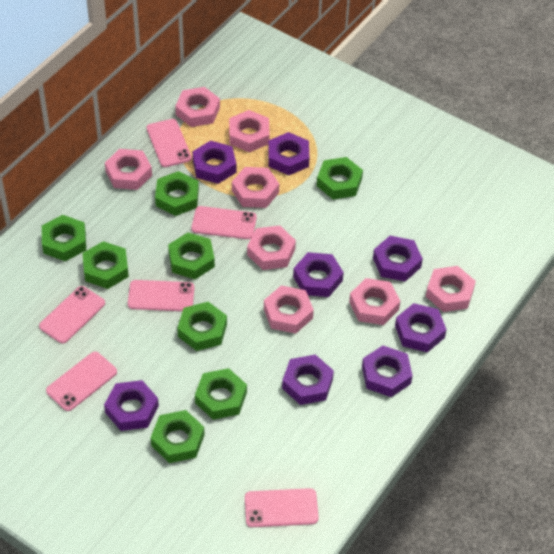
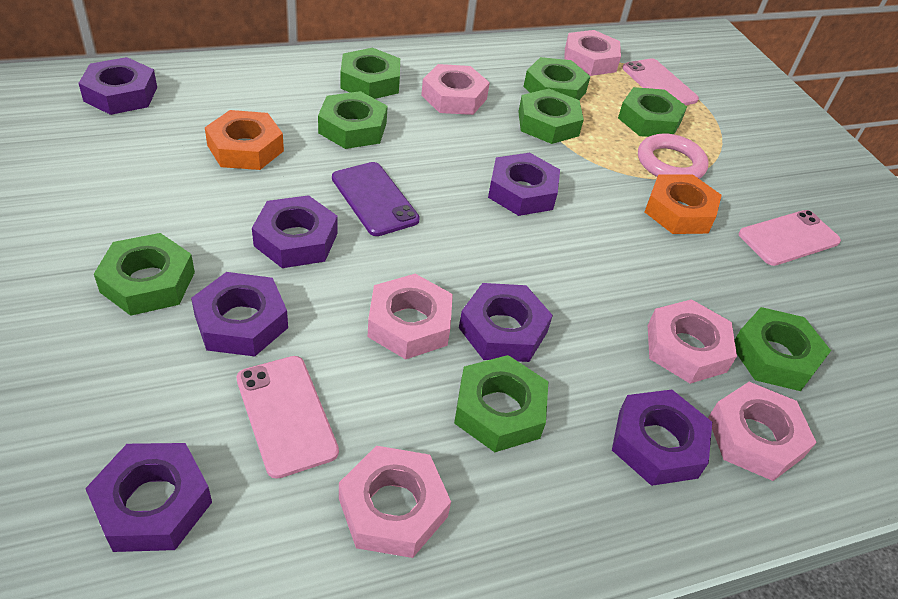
orange nut: 0 -> 2
pink nut: 8 -> 6
pink phone: 6 -> 3
pink ring: 0 -> 1
purple nut: 8 -> 7
purple phone: 0 -> 1

